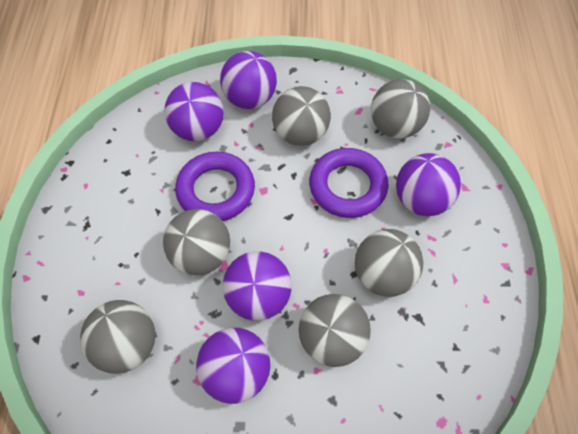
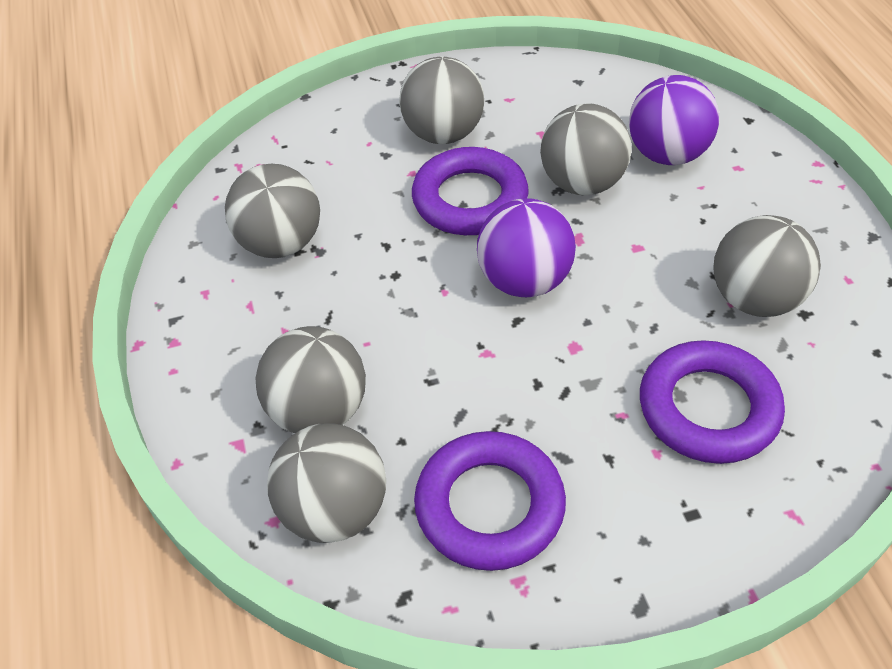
purple ball: 5 -> 2
purple ring: 2 -> 3

